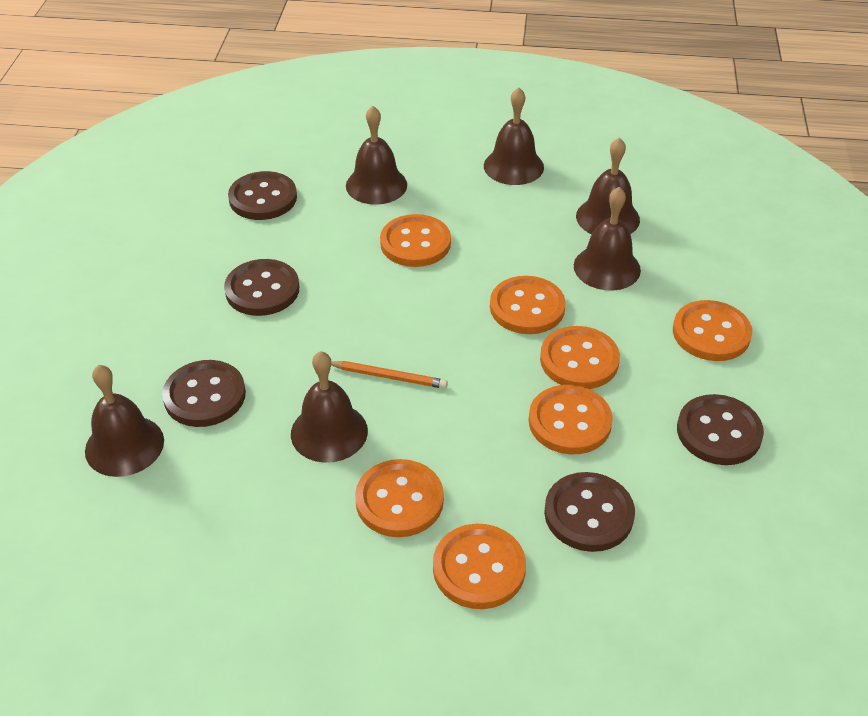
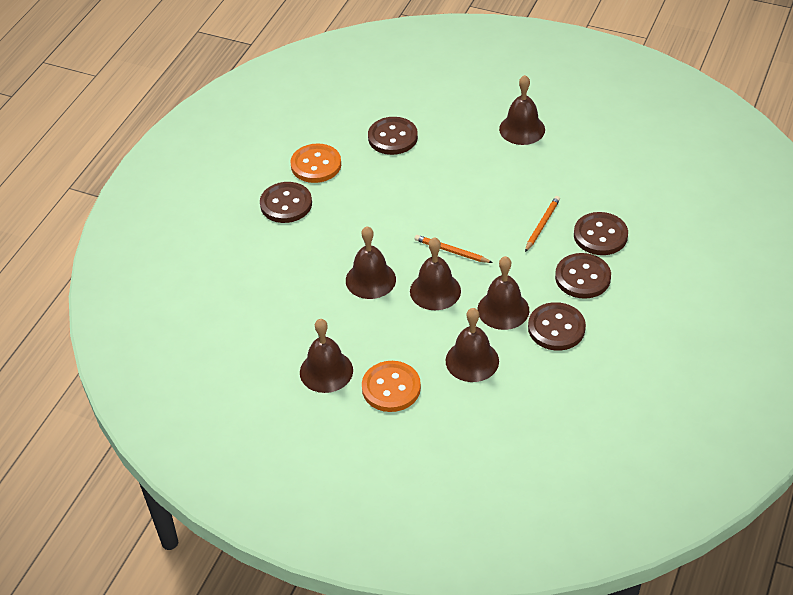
orange button: 7 -> 2
orange pencil: 1 -> 2

